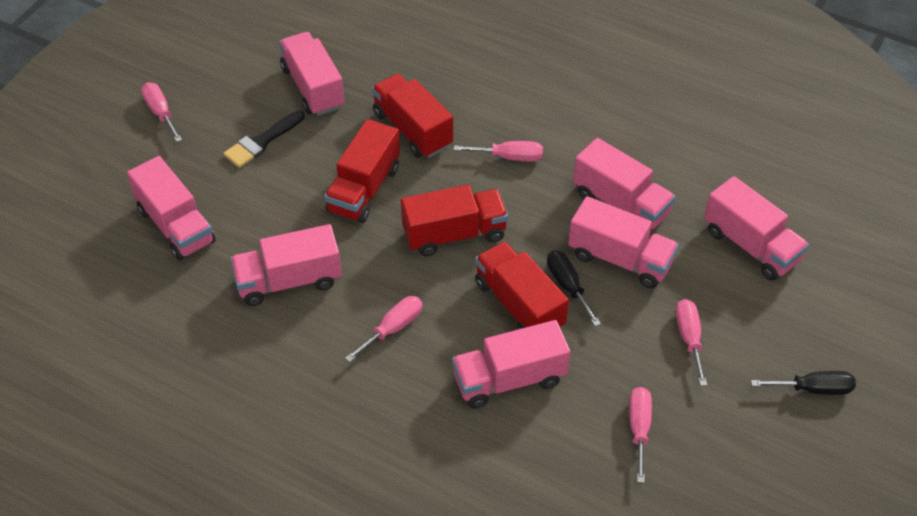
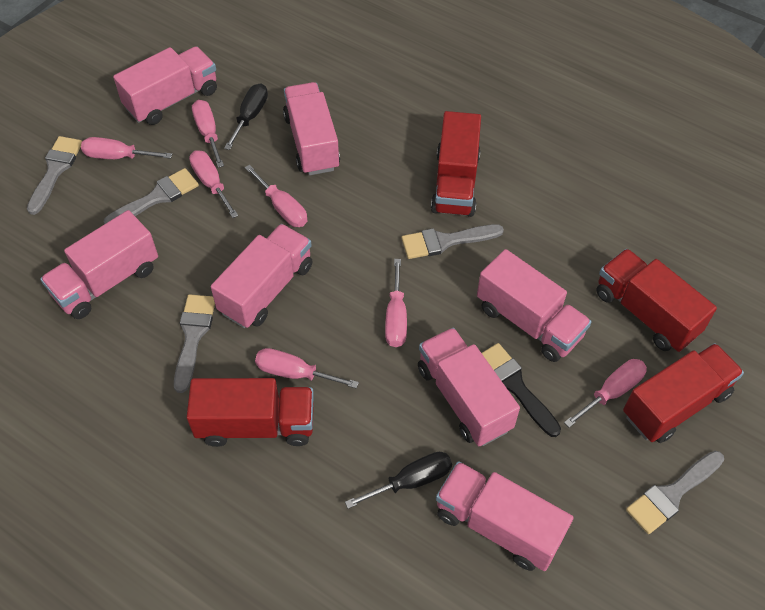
grey brush: 0 -> 5
pink screwdriver: 5 -> 7

